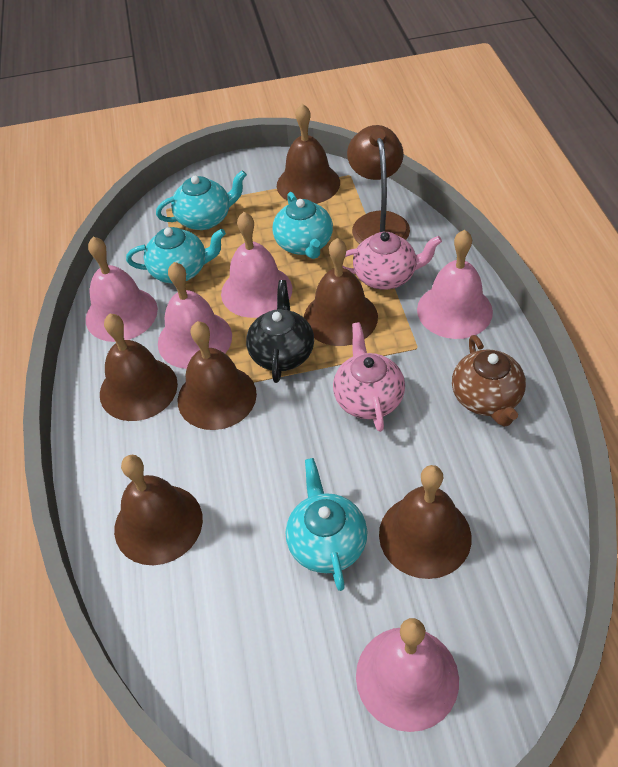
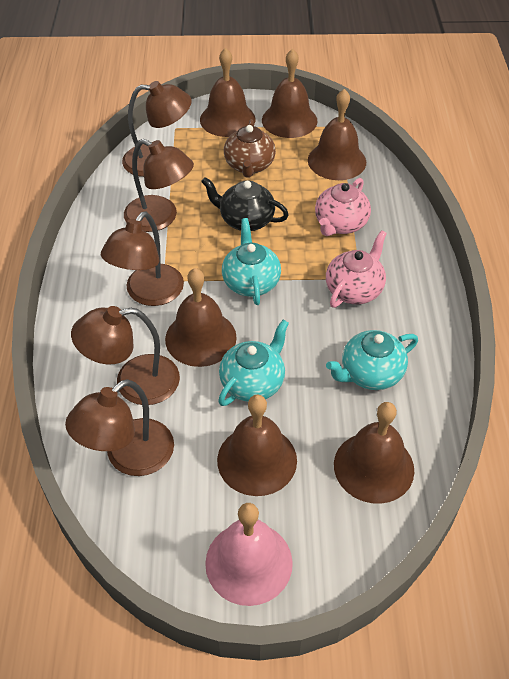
brown lamp: 1 -> 5
pink bell: 5 -> 1
turquoise teapot: 4 -> 3

